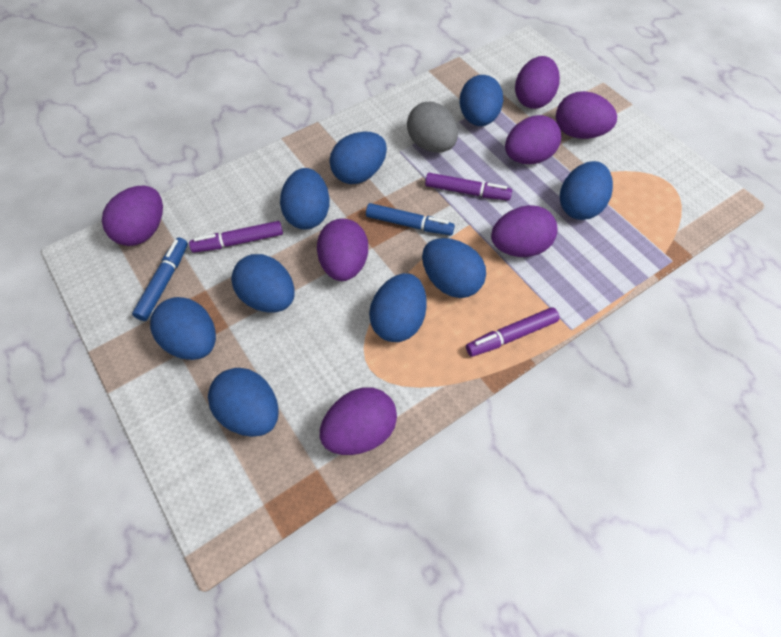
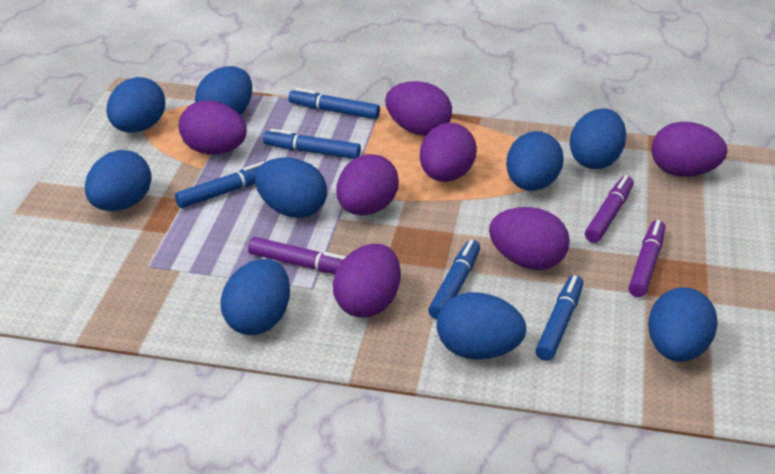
blue marker: 2 -> 5
grey egg: 1 -> 0

